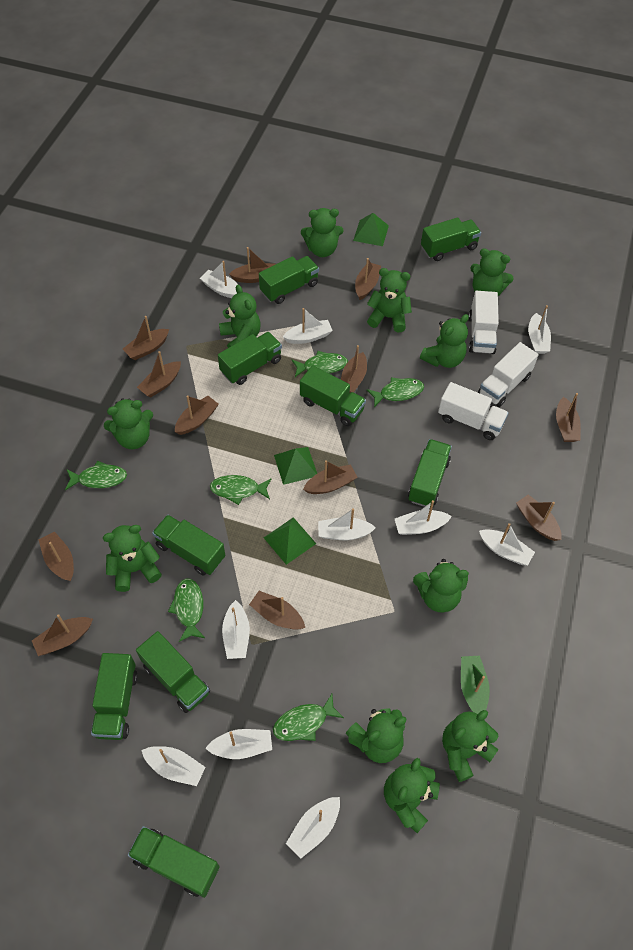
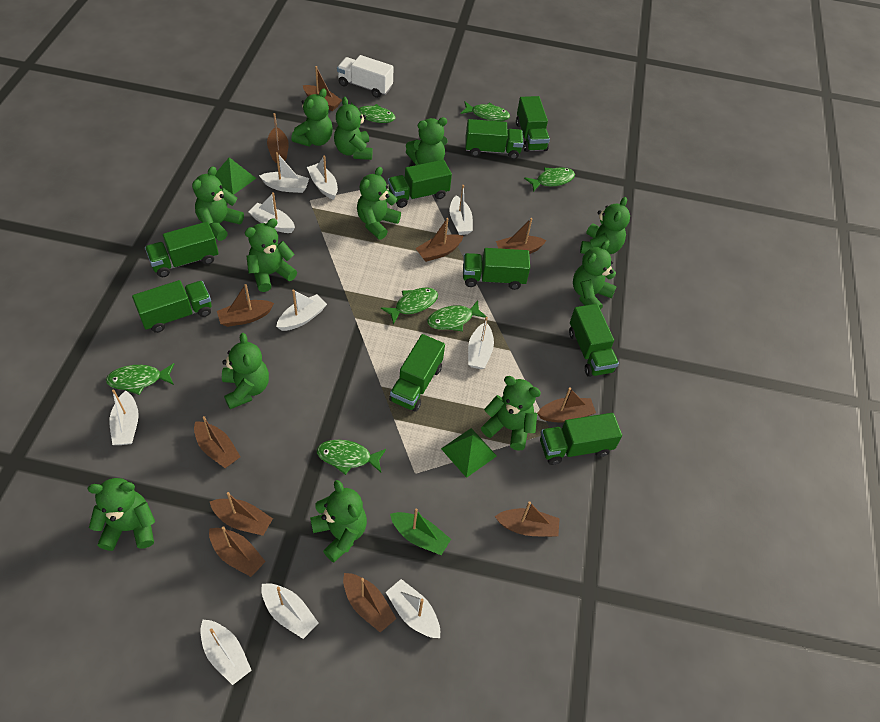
brown boat: 12 -> 11
green fish: 6 -> 7
green pyramid: 3 -> 2
green teddy bear: 11 -> 12
white truck: 3 -> 1

